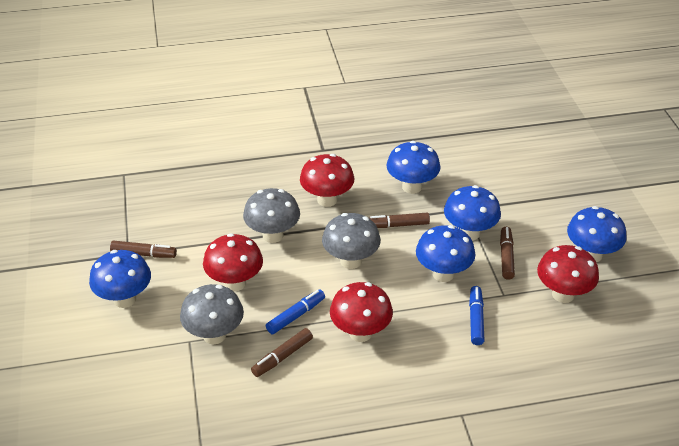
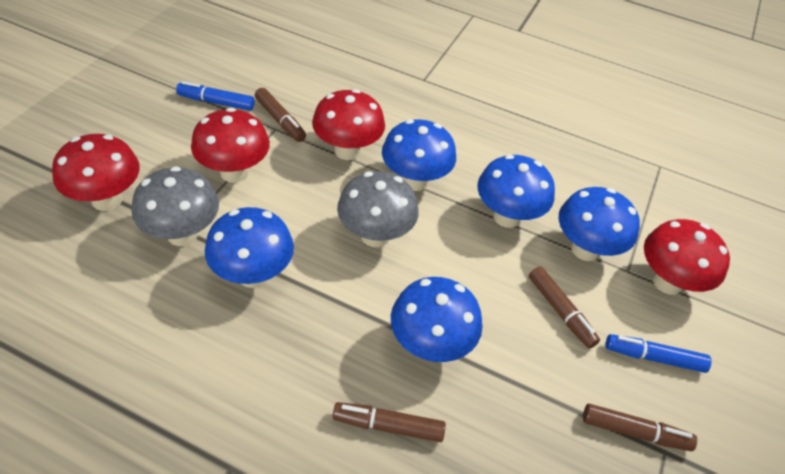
grey mushroom: 3 -> 2

